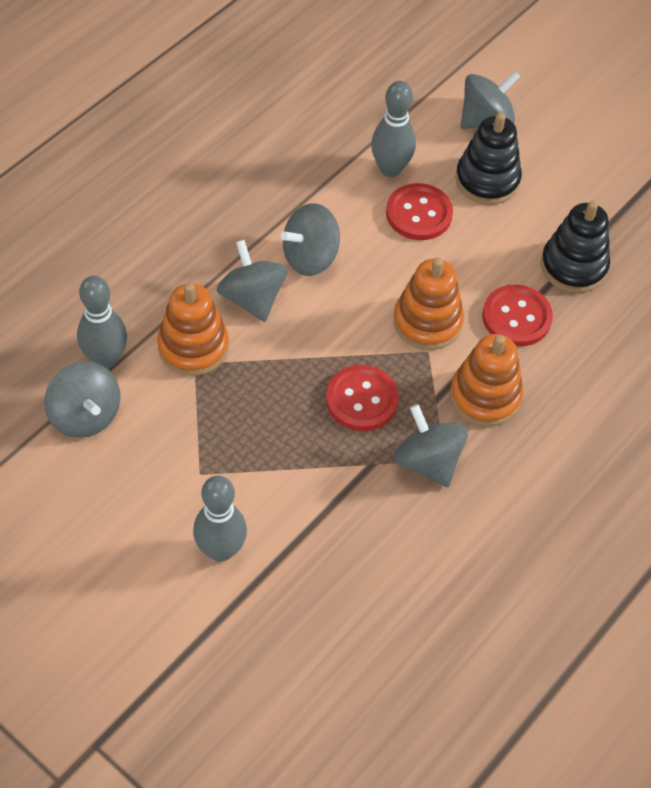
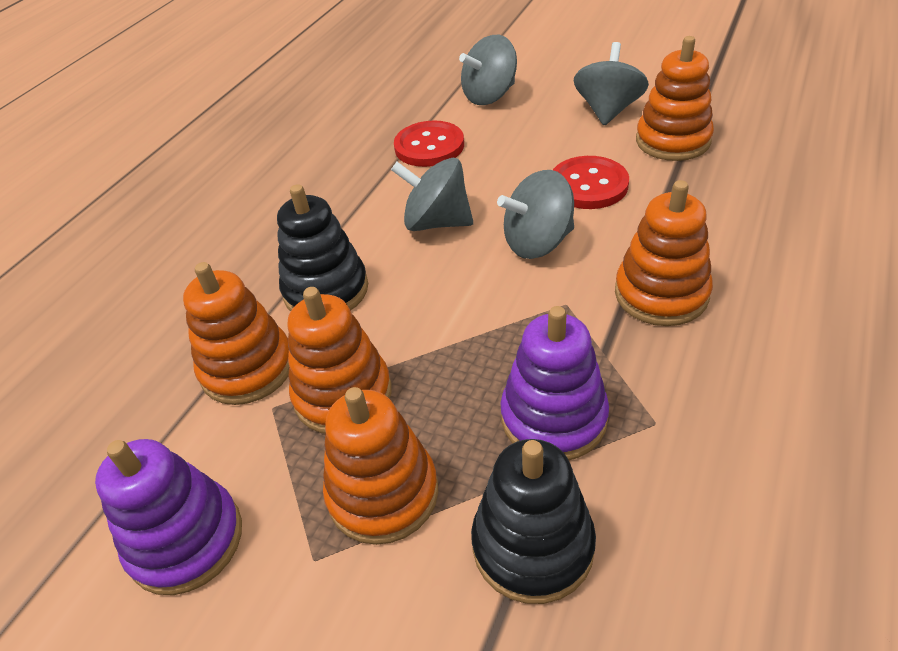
grey bowling pin: 3 -> 0
grey spinning top: 5 -> 4
orange stacking toy: 3 -> 5
purple stacking toy: 0 -> 2
red button: 3 -> 2

